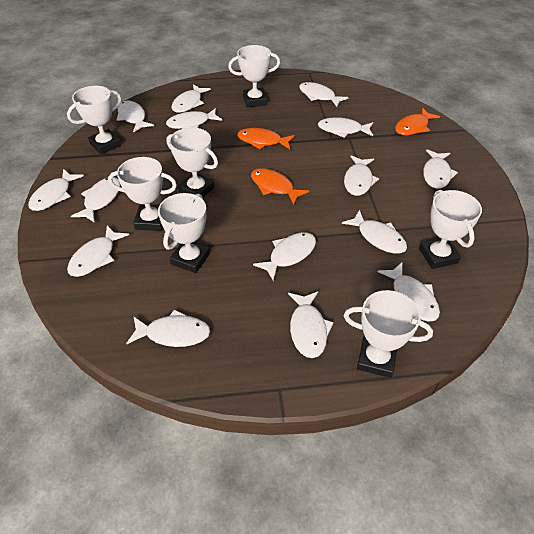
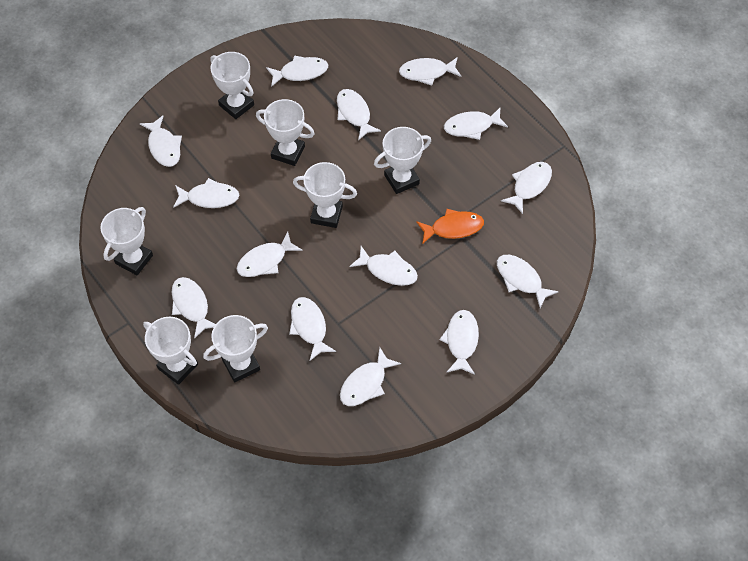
orange fish: 3 -> 1
white fish: 15 -> 14

